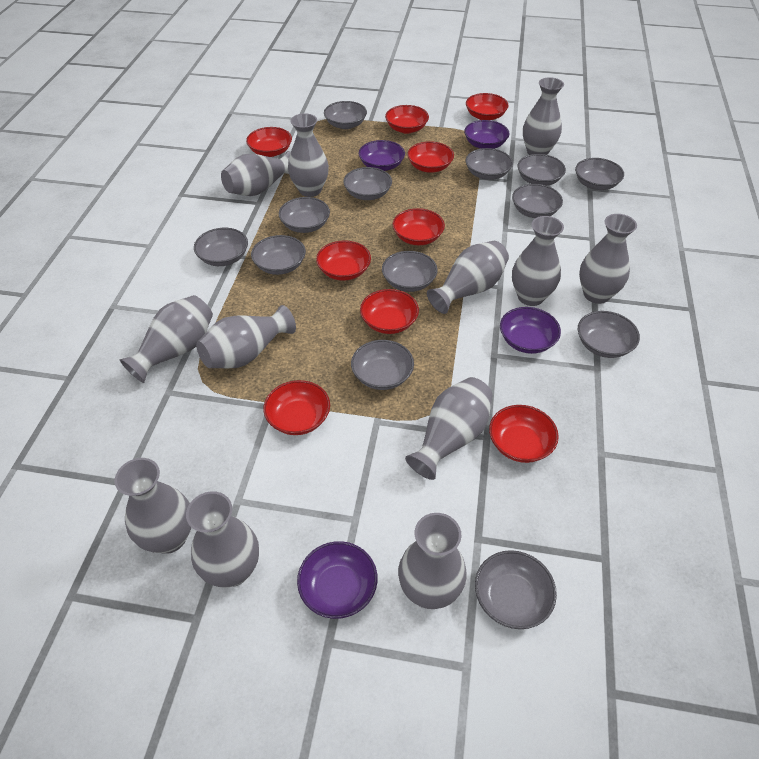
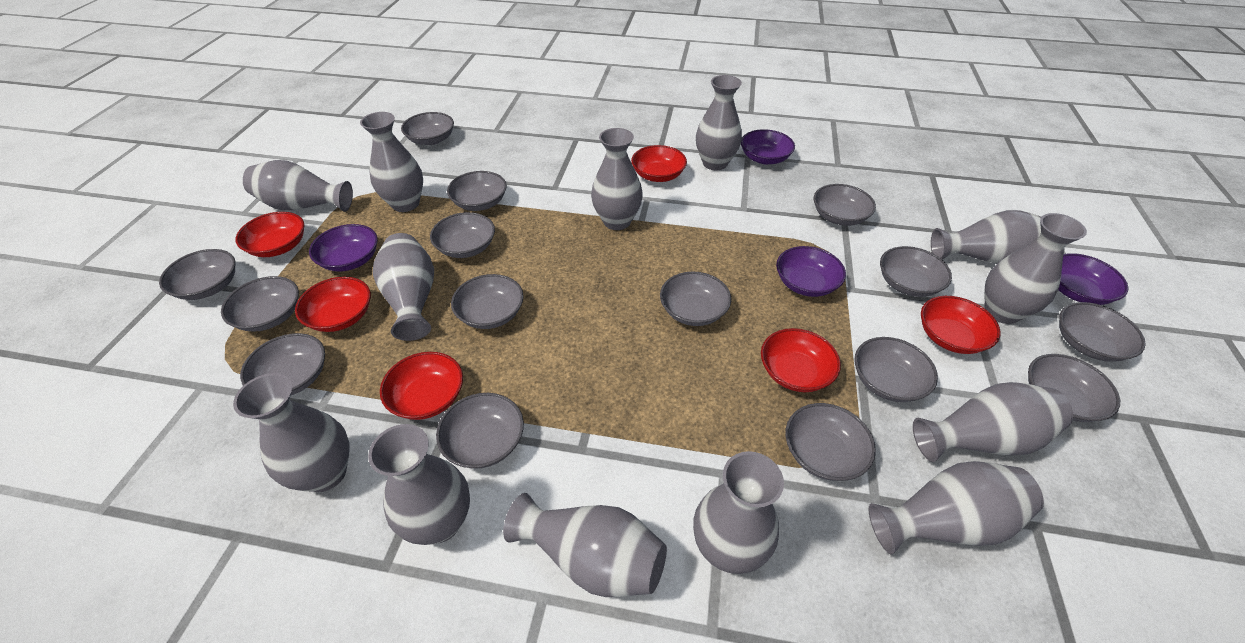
grey bowl: 13 -> 15
grey vase: 12 -> 13
red bowl: 9 -> 6

